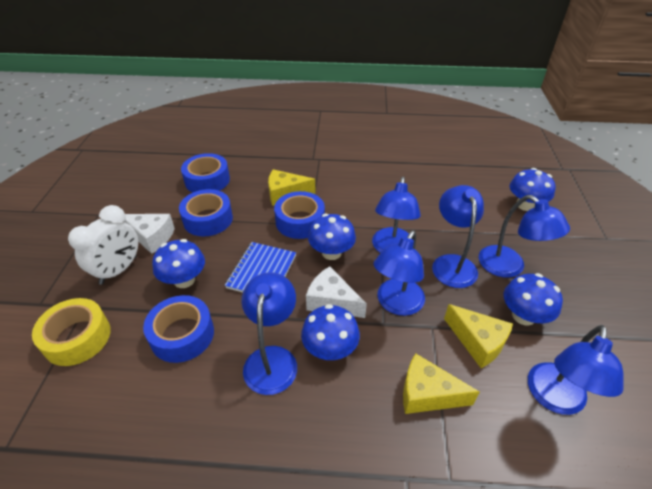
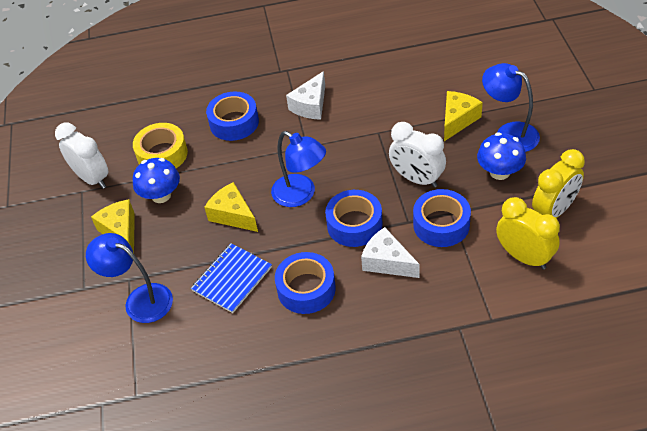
blue lamp: 6 -> 3
blue mushroom: 5 -> 2
white clock: 1 -> 2
yellow clock: 0 -> 2

